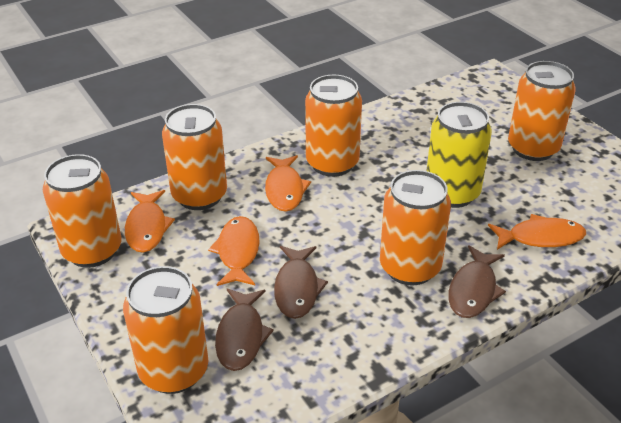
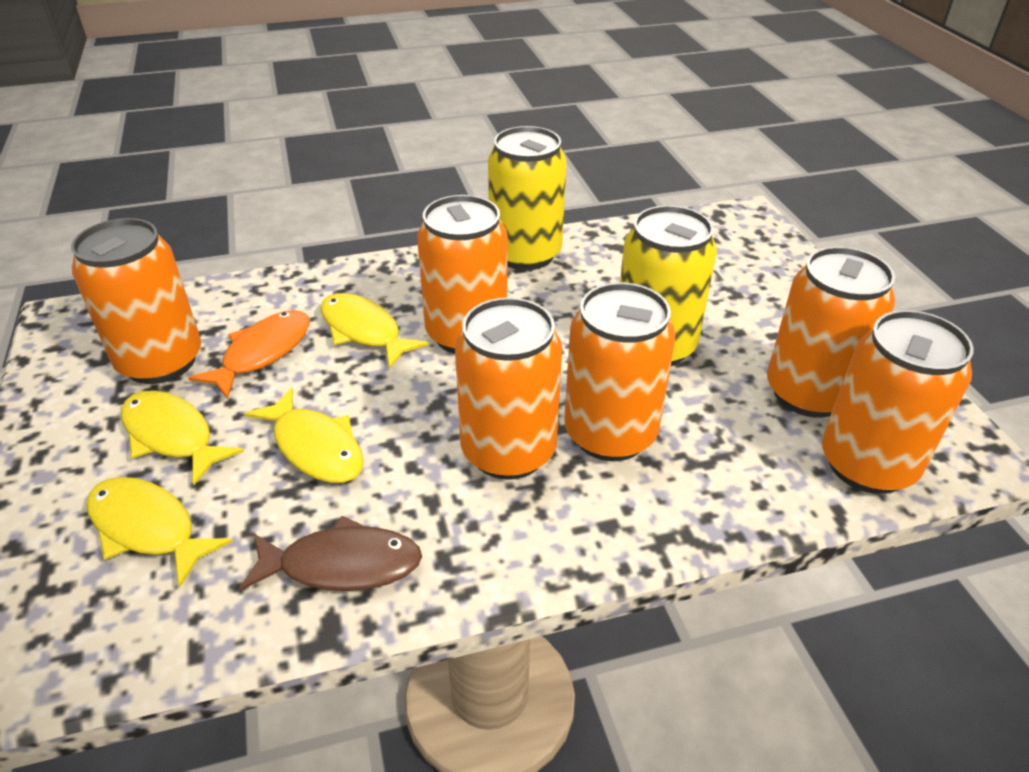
brown fish: 3 -> 1
orange fish: 4 -> 1
yellow can: 1 -> 2
yellow fish: 0 -> 4

